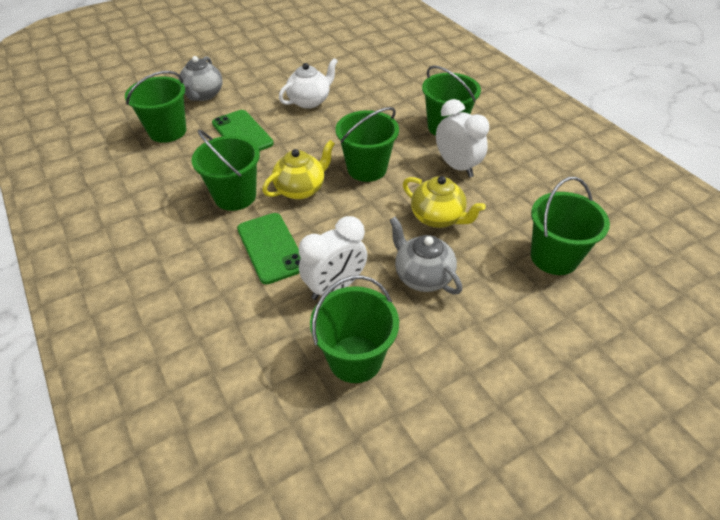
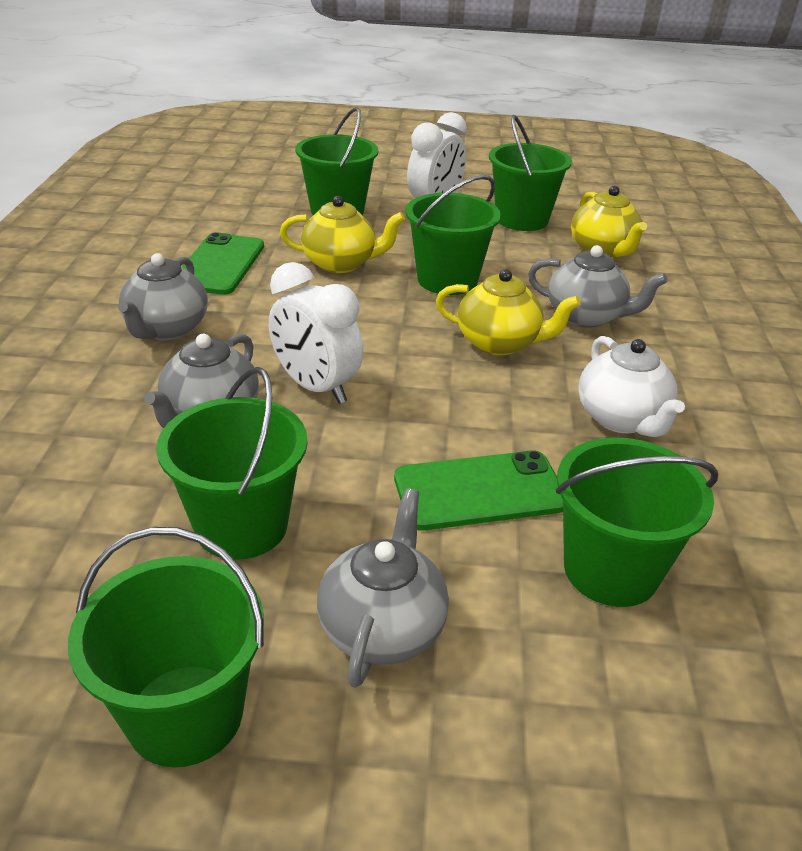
grey teapot: 2 -> 4
yellow teapot: 2 -> 3

